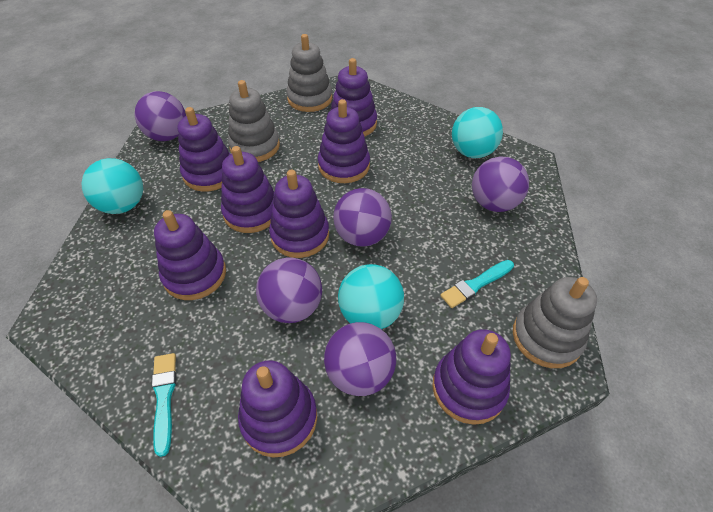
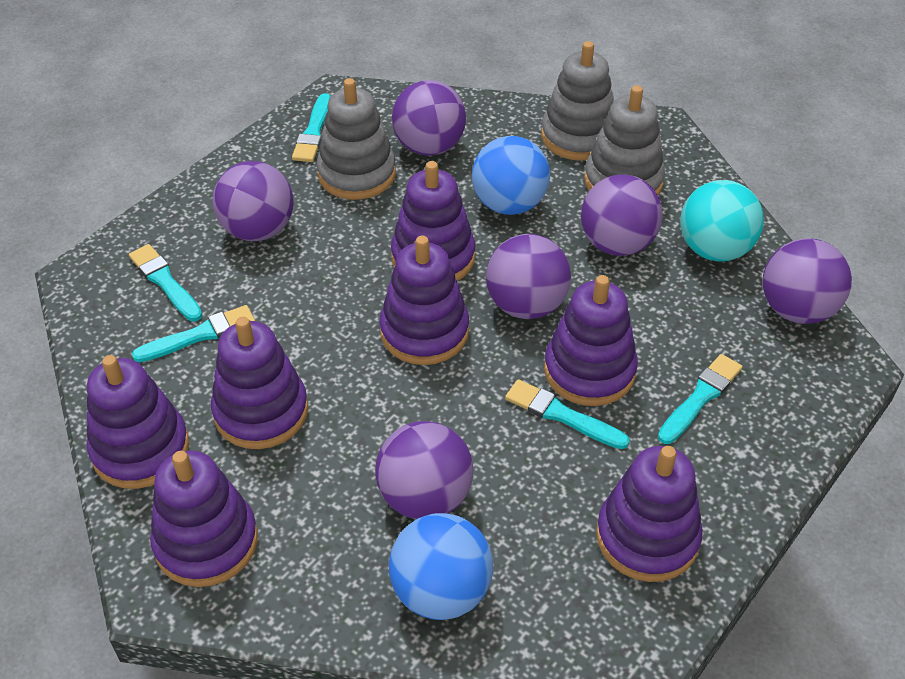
blue ball: 0 -> 2
purple ball: 5 -> 6
purple stacking toy: 8 -> 7
turquoise ball: 3 -> 1
turquoise brush: 2 -> 5

